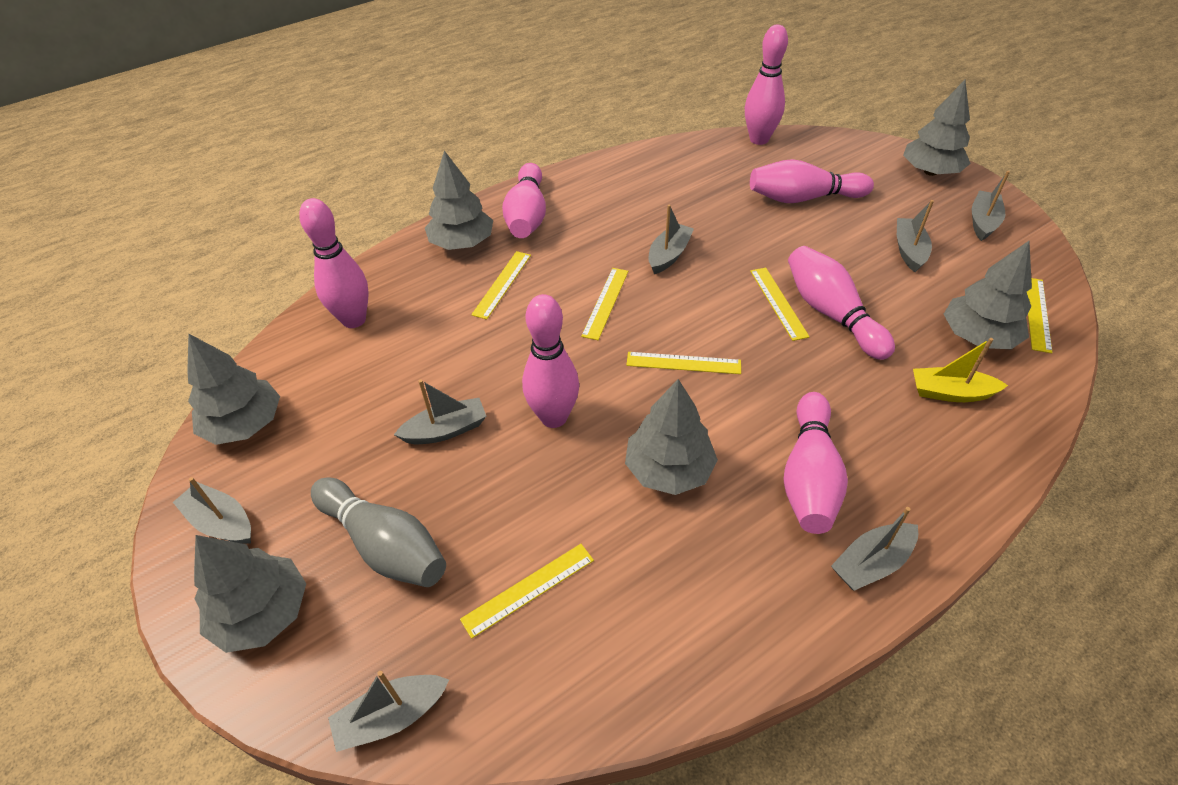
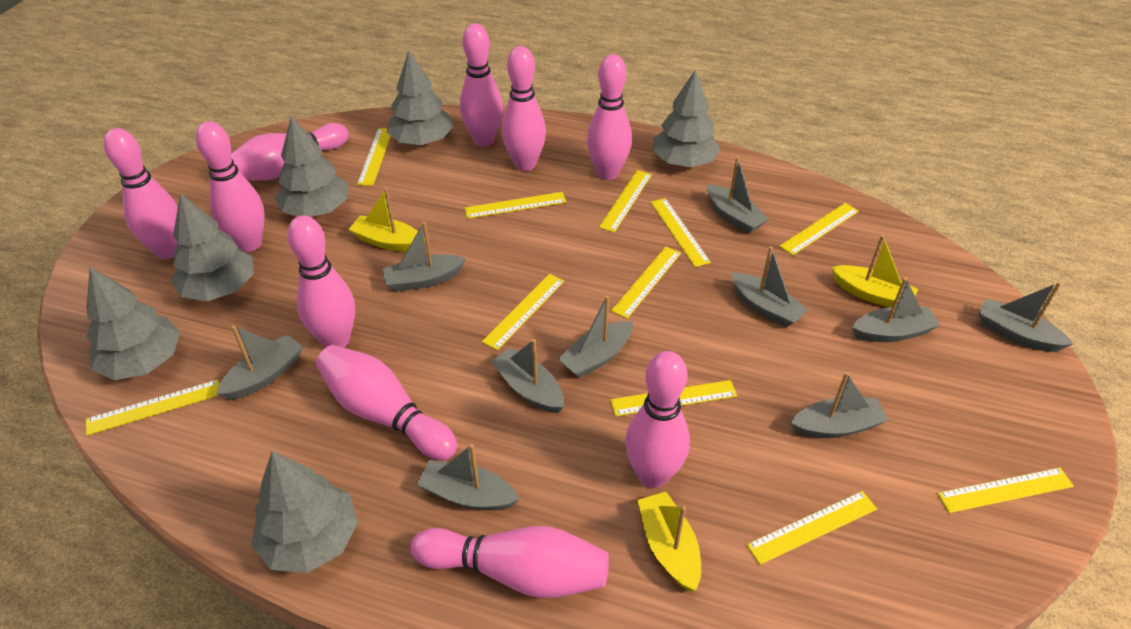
grey boat: 7 -> 10
grey bowling pin: 1 -> 0
pink bowling pin: 7 -> 10
yellow boat: 1 -> 3
yellow ruler: 6 -> 11

